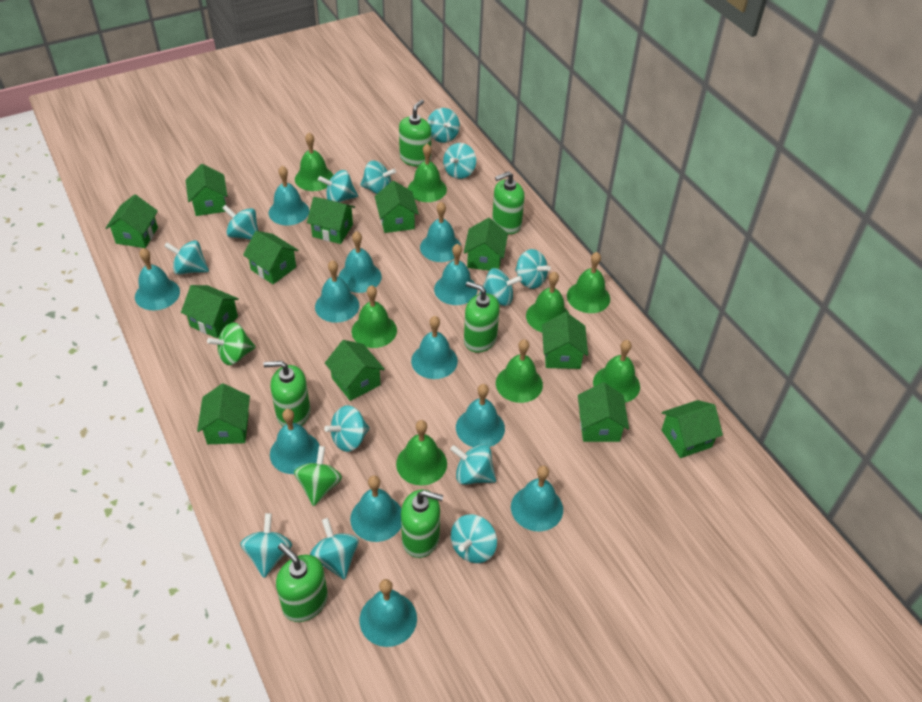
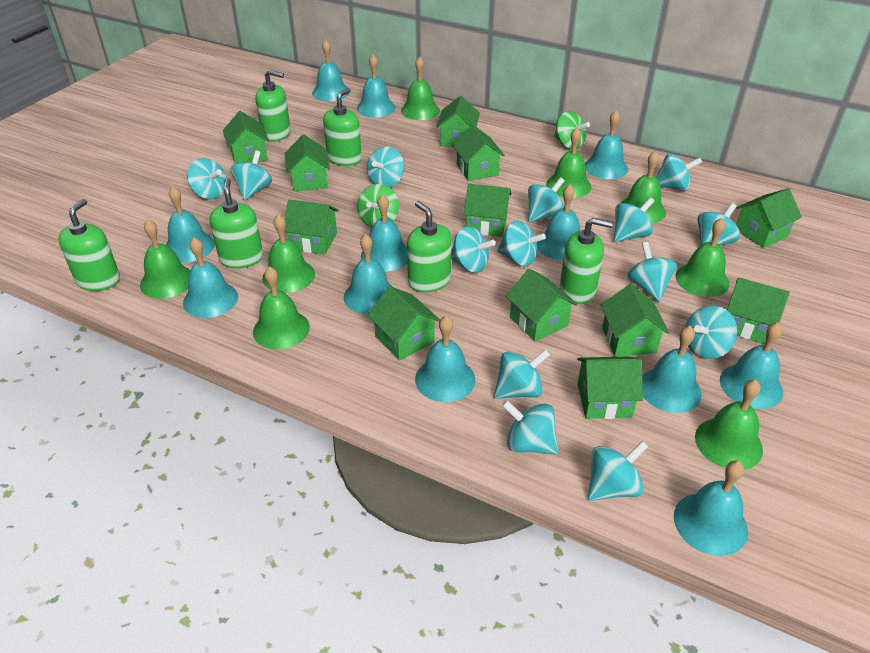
turquoise spinning top: 13 -> 14

